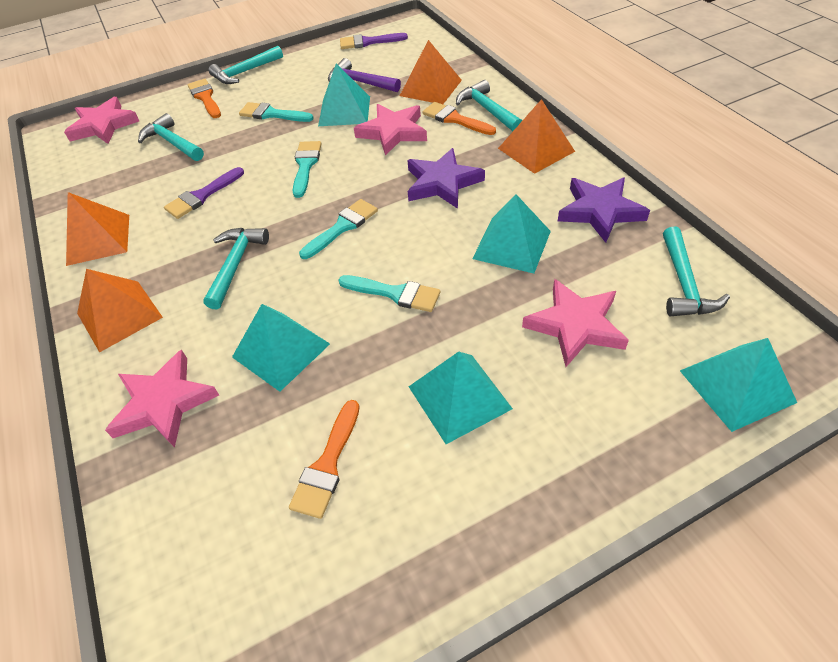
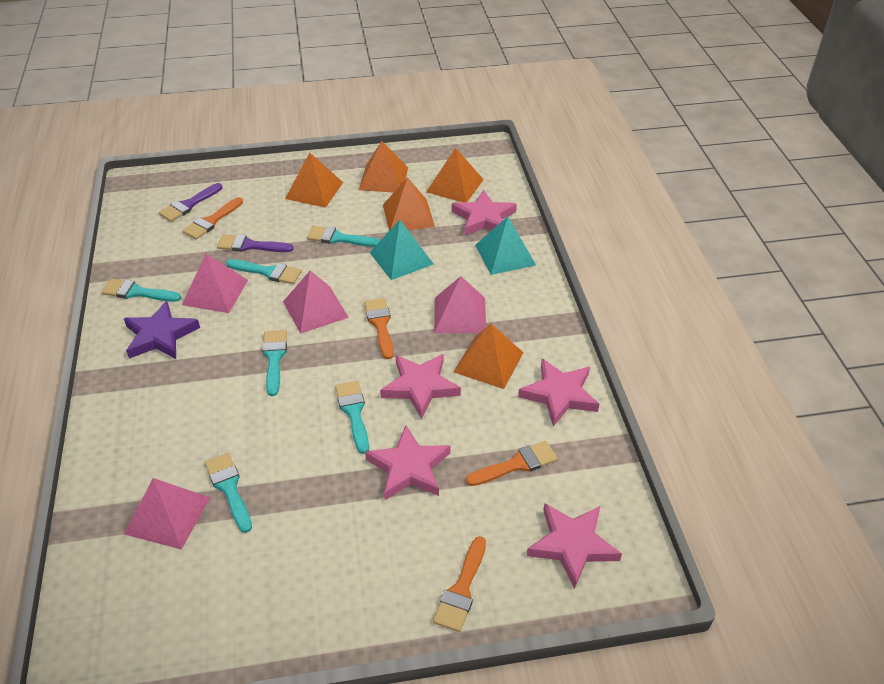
orange brush: 3 -> 4
orange pyramid: 4 -> 5
pink pyramid: 0 -> 4
pink star: 4 -> 5
purple hammer: 1 -> 0
purple star: 2 -> 1
turquoise brush: 4 -> 6
turquoise hammer: 5 -> 0
turquoise pyramid: 5 -> 2

